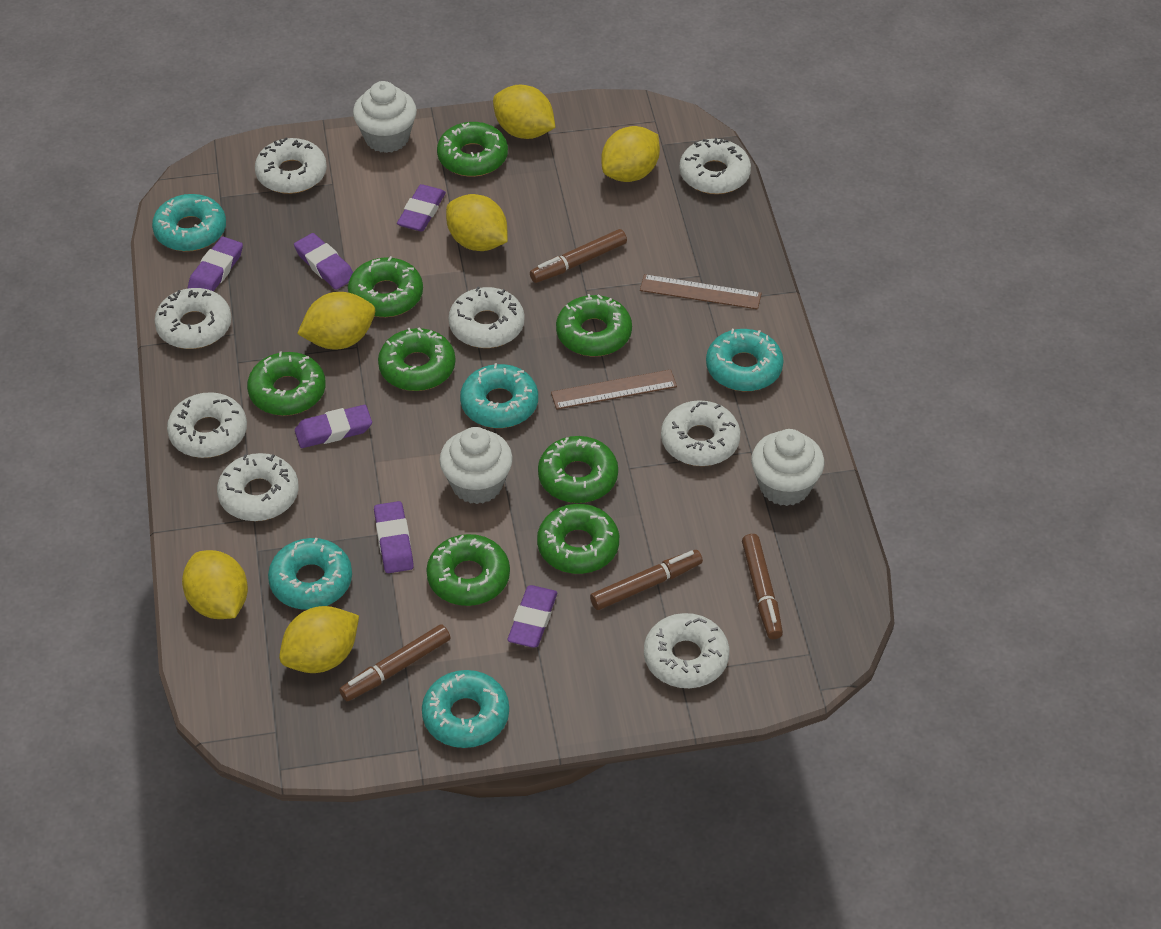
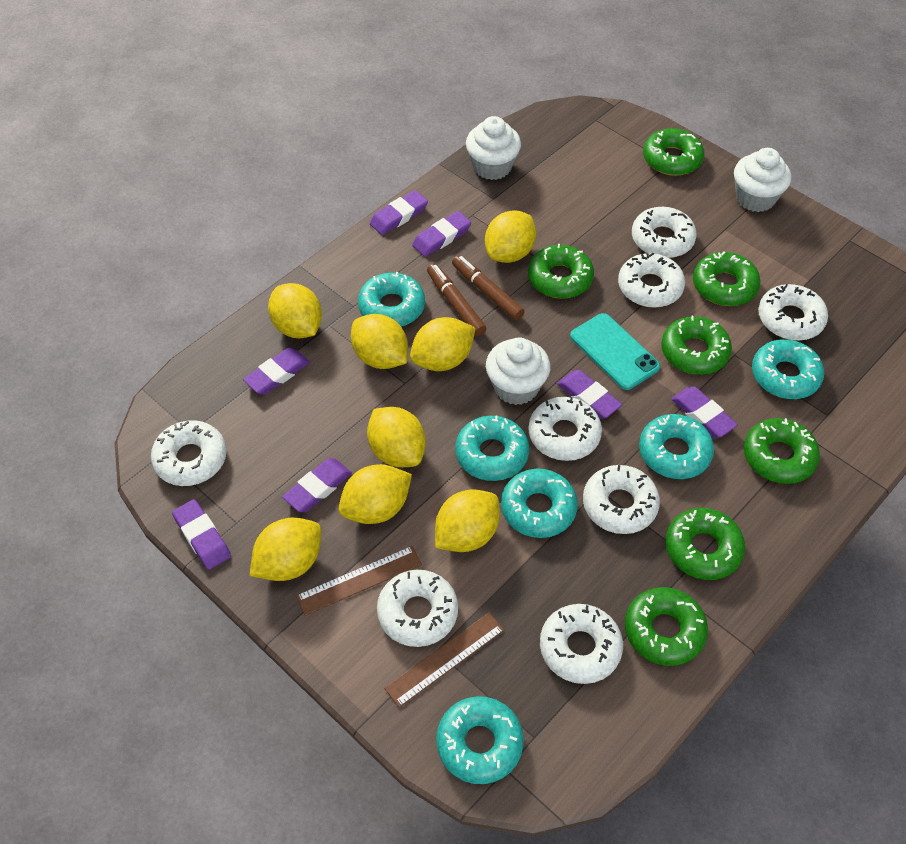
brown marker: 4 -> 2
green donut: 8 -> 7
purple eraser: 6 -> 7
turquoise donut: 5 -> 6
turquoise phone: 0 -> 1
yellow lemon: 6 -> 8

